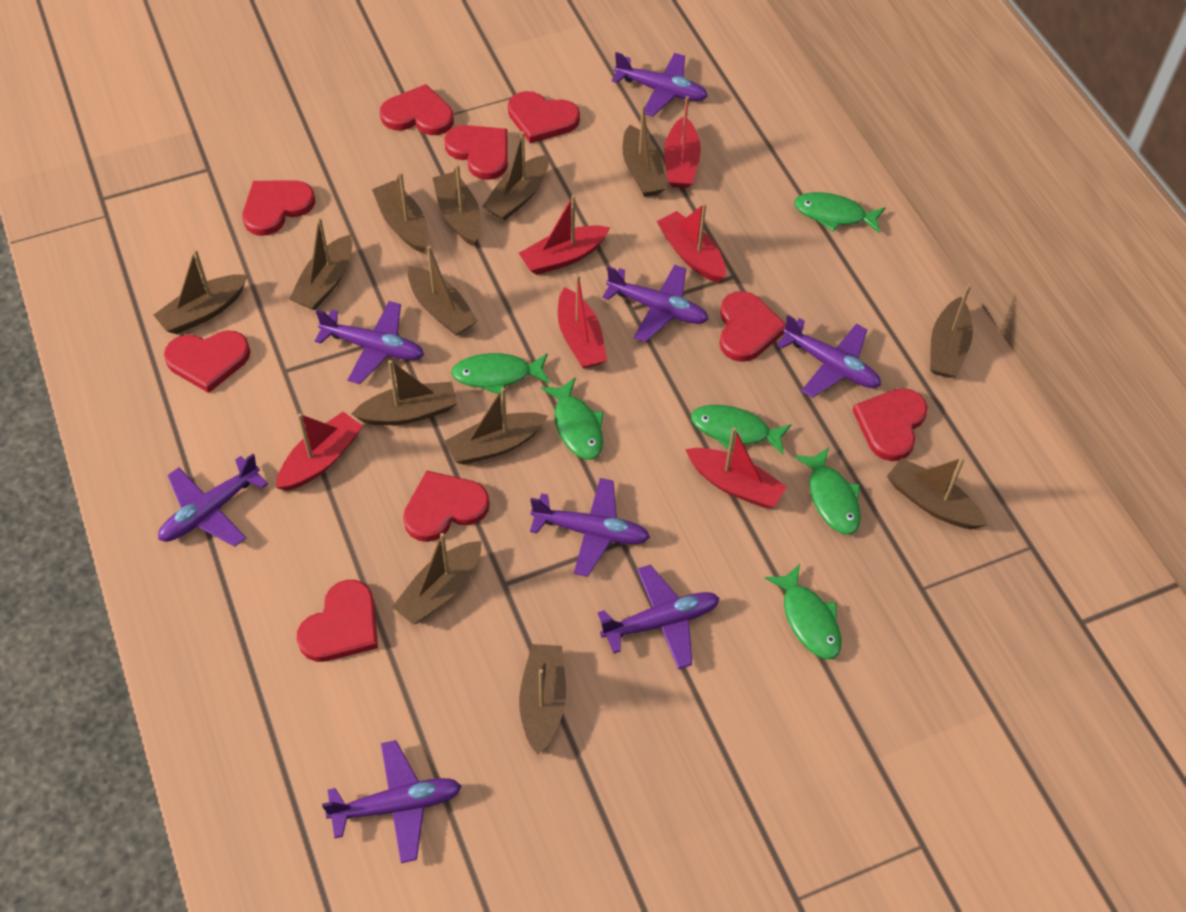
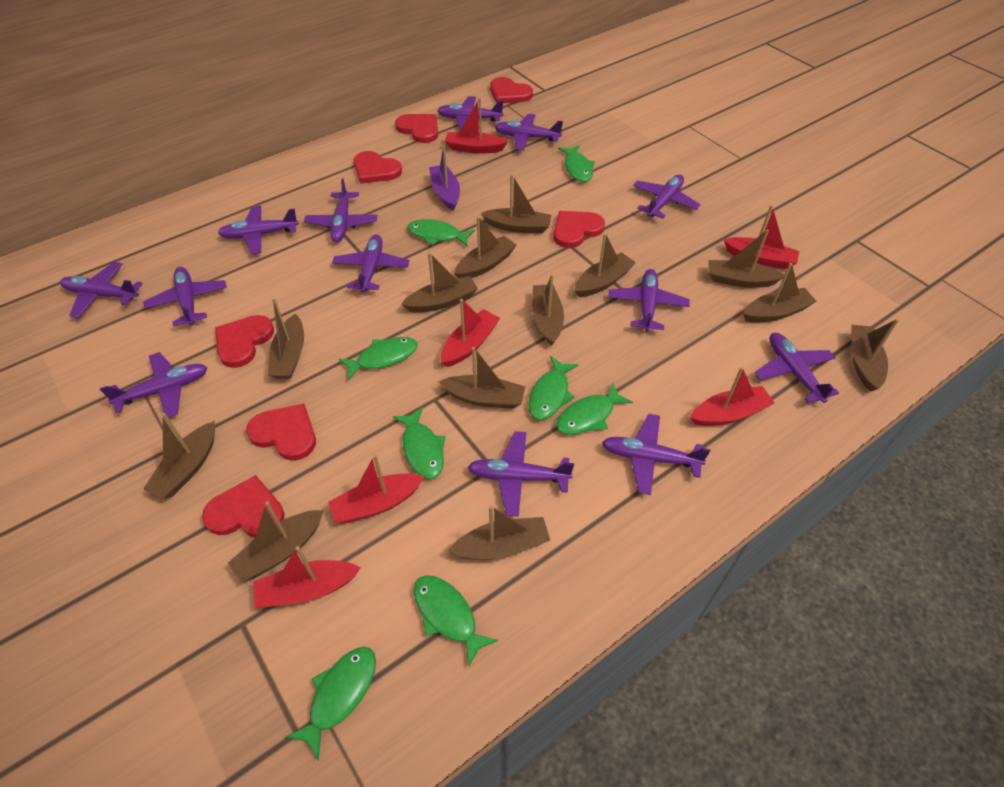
green fish: 6 -> 8
purple boat: 0 -> 1
purple plane: 8 -> 13
red heart: 9 -> 7

